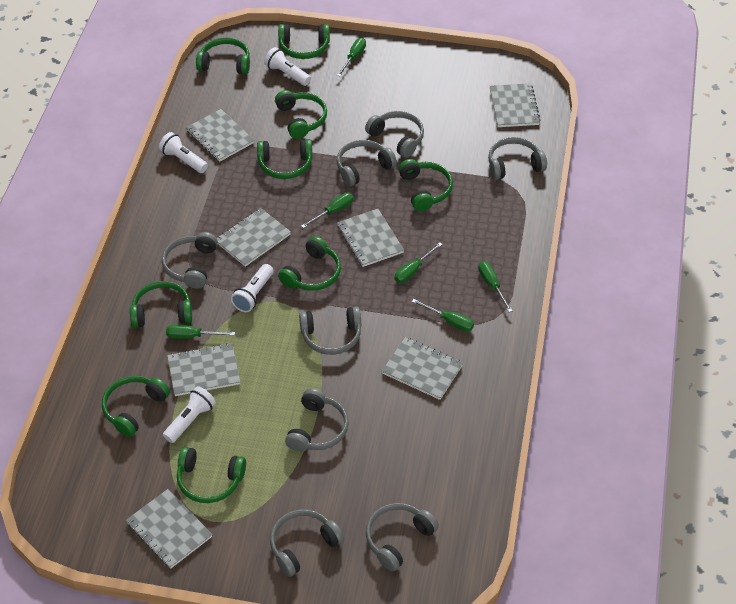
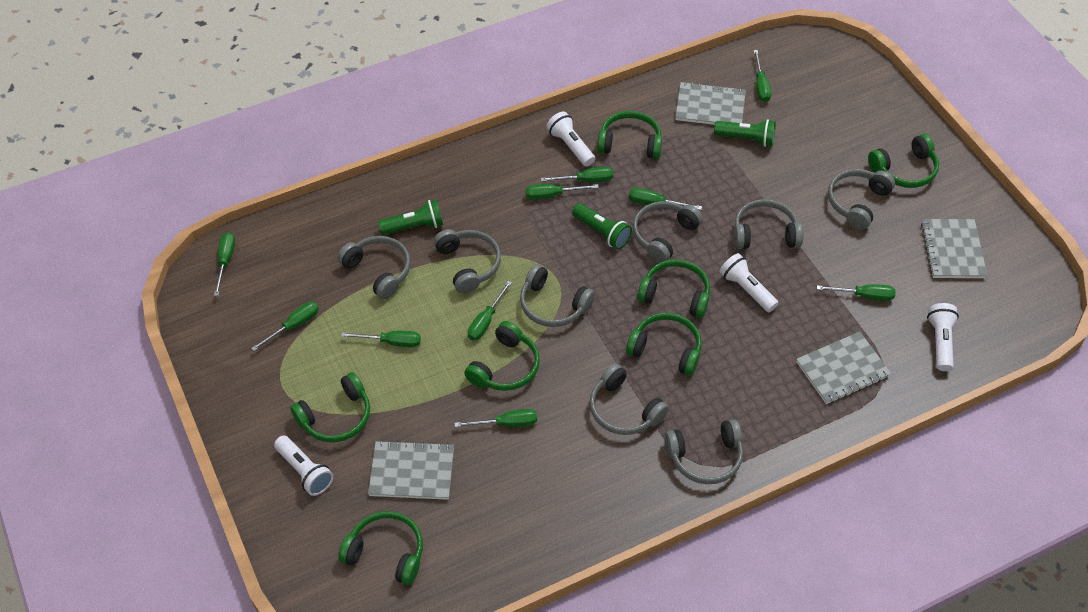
green flashlight: 0 -> 3
green headphones: 9 -> 7
green screwdriver: 6 -> 10
grey notebook: 7 -> 4

